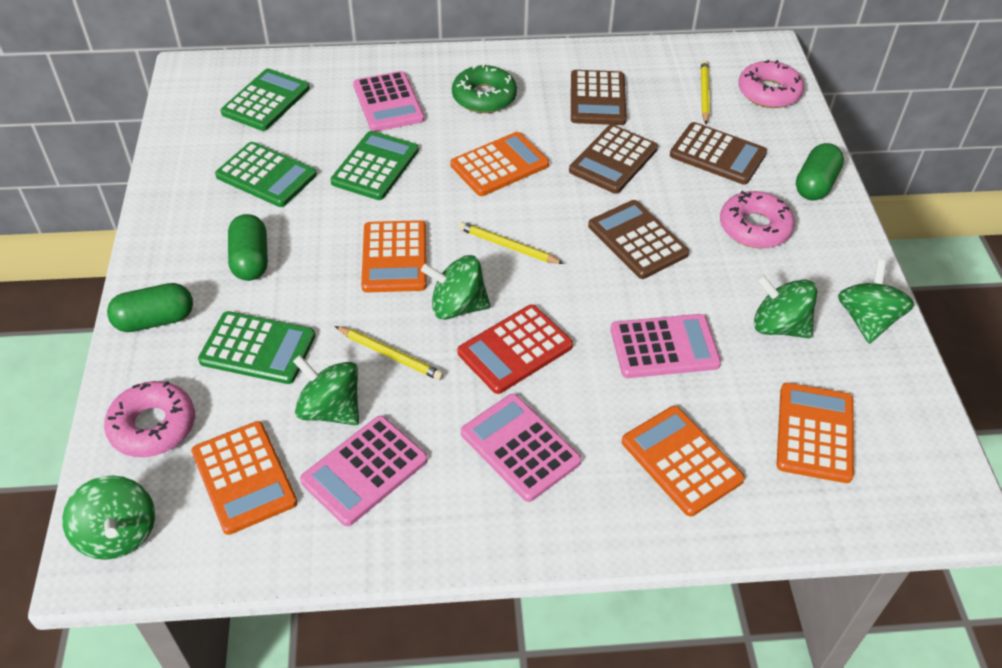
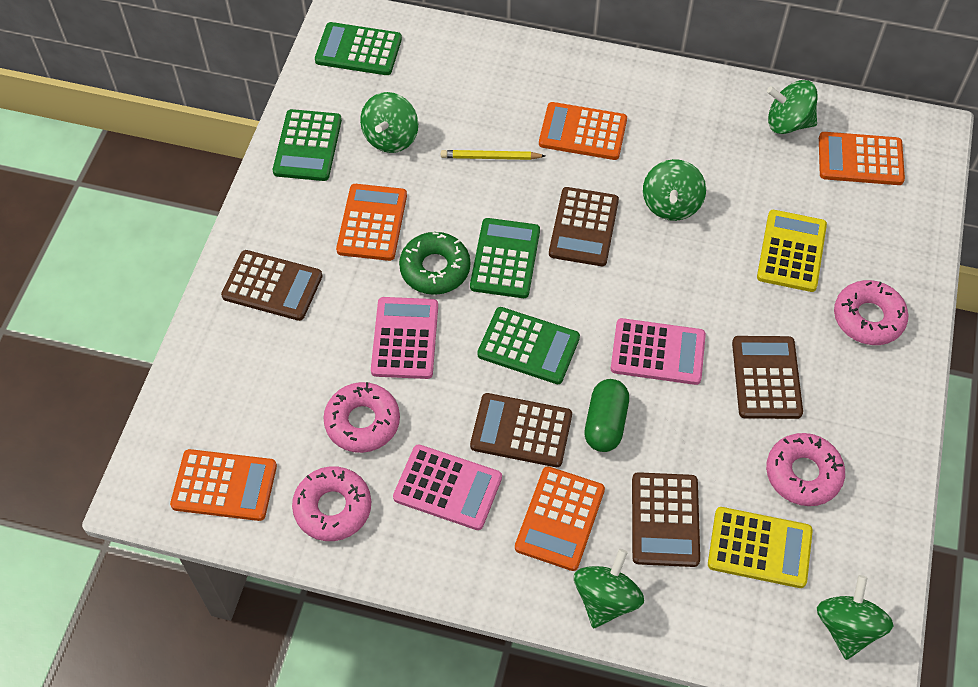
brown calculator: 4 -> 5
green capsule: 3 -> 1
pink calculator: 4 -> 3
pink donut: 3 -> 4
red calculator: 1 -> 0
yellow calculator: 0 -> 2
yellow pencil: 3 -> 1

